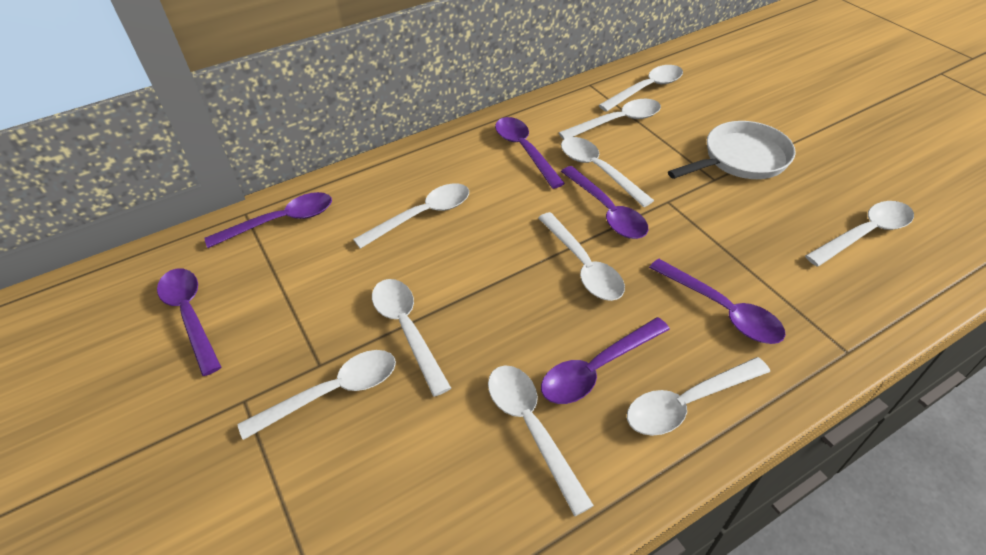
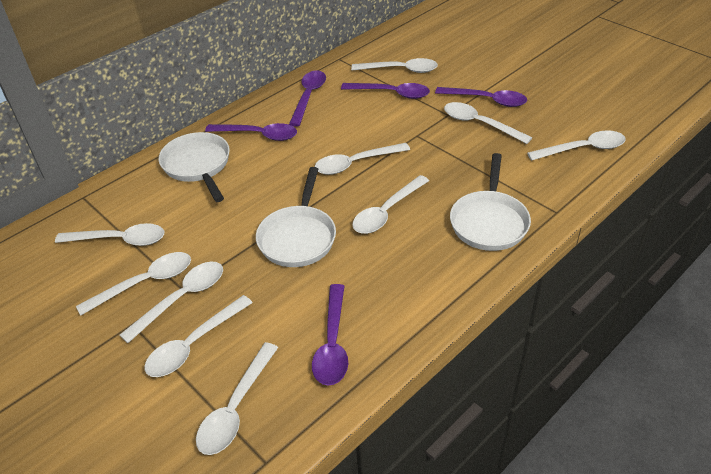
purple spoon: 6 -> 5
white pan: 1 -> 3

